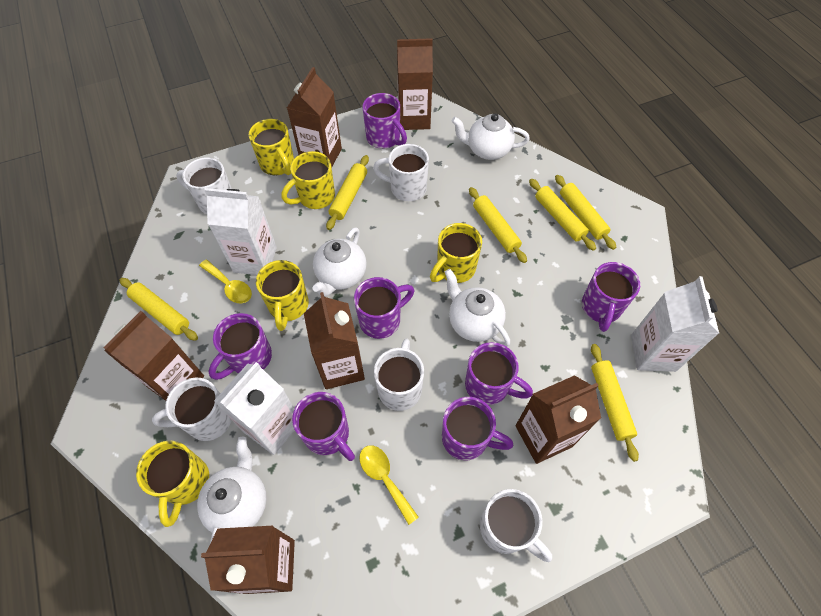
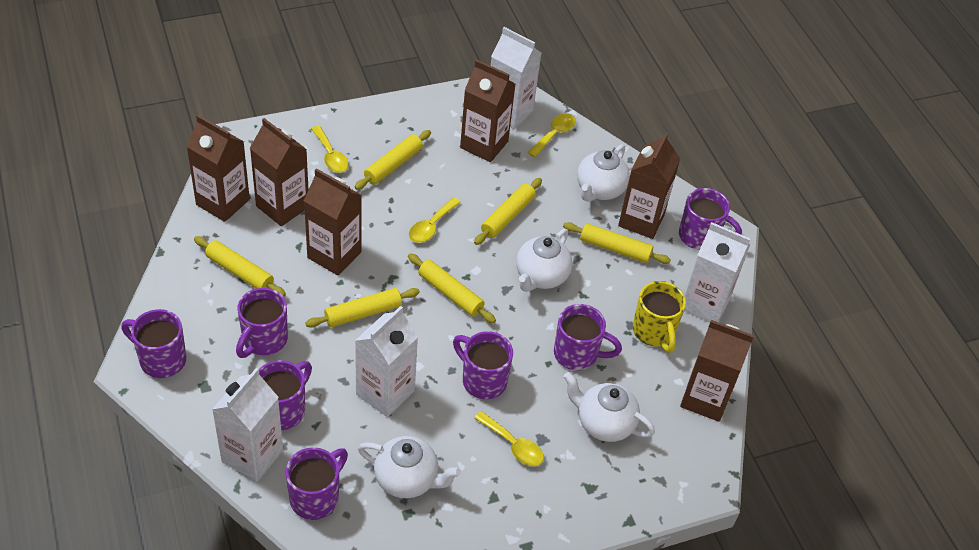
white carton: 3 -> 4
white mug: 5 -> 0
yellow mug: 5 -> 1
yellow spoon: 2 -> 4

